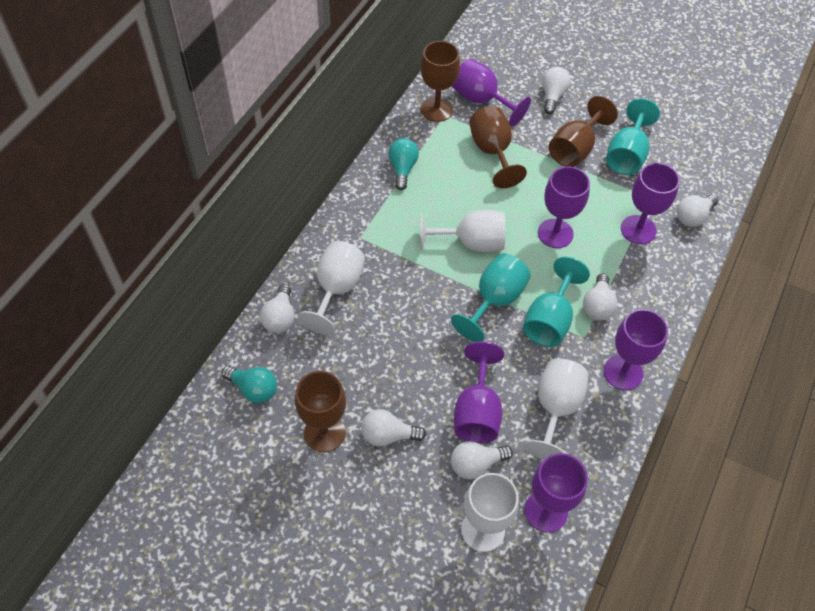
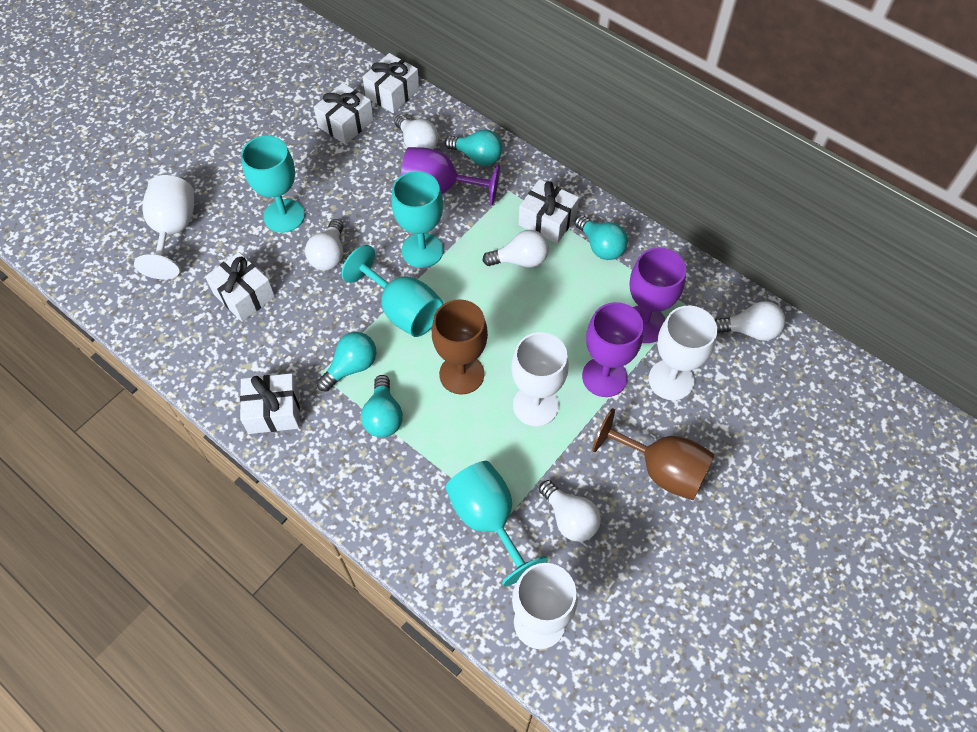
brown goblet: 4 -> 2
purple goblet: 6 -> 3
turquoise goblet: 3 -> 4
turquoise light bulb: 2 -> 4
white gift: 0 -> 5
white light bulb: 6 -> 5

